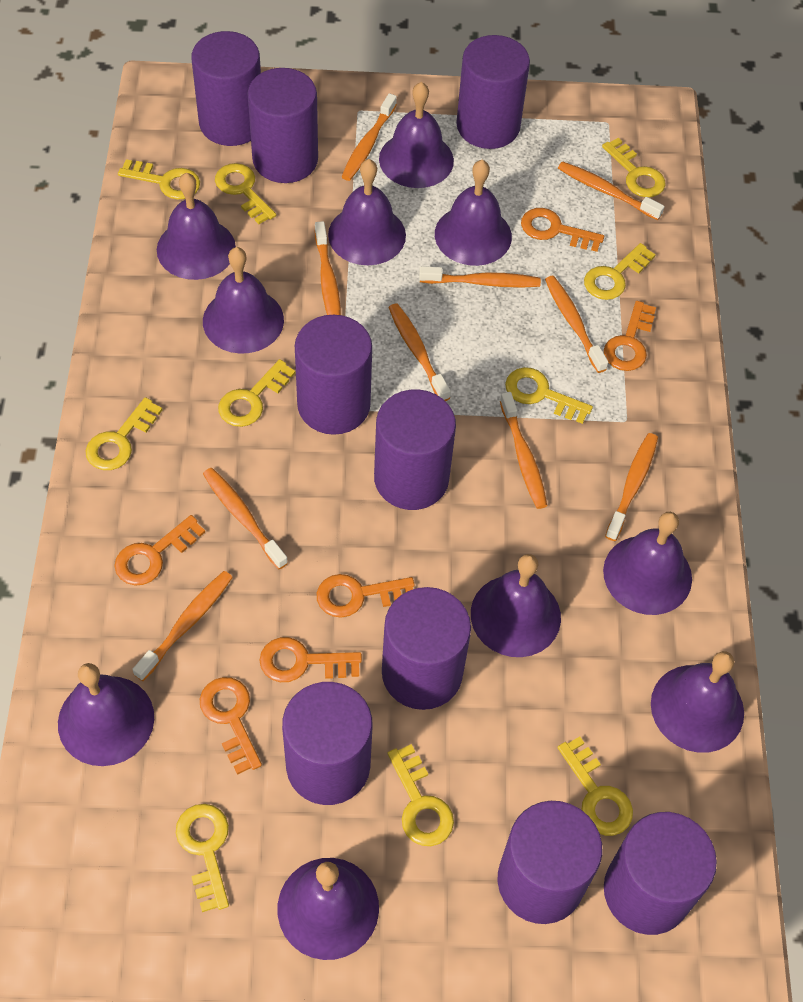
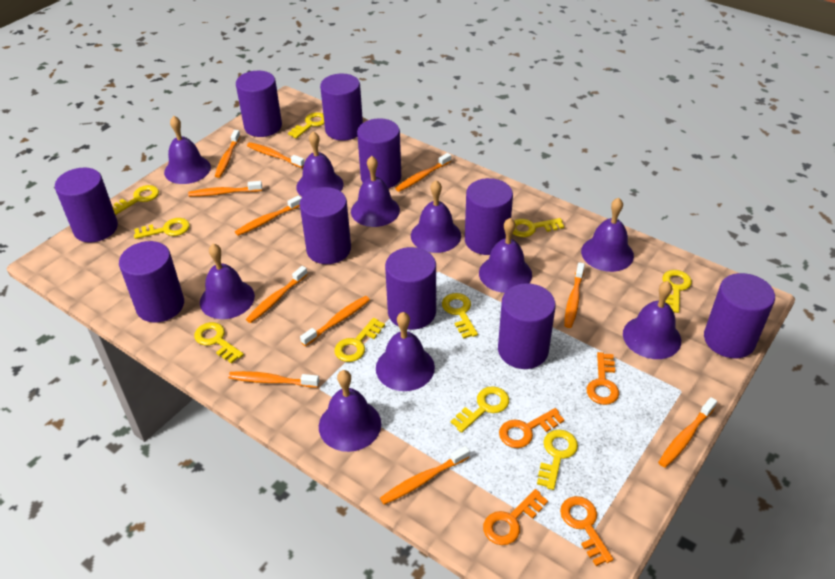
orange key: 6 -> 4
orange toothbrush: 10 -> 11
purple cylinder: 9 -> 10

